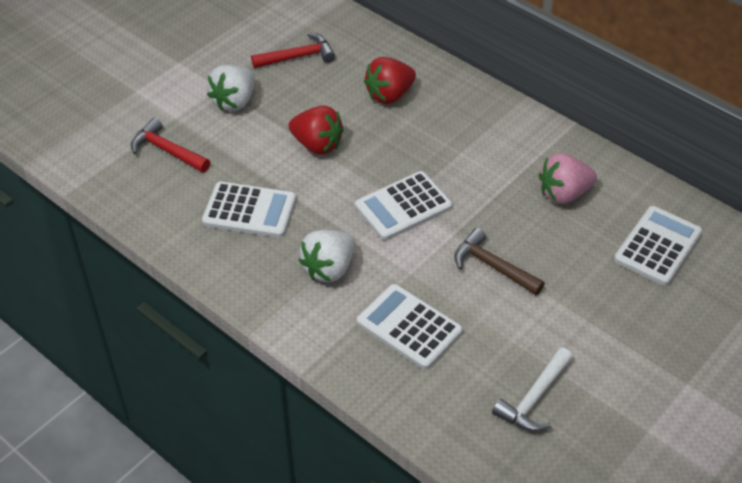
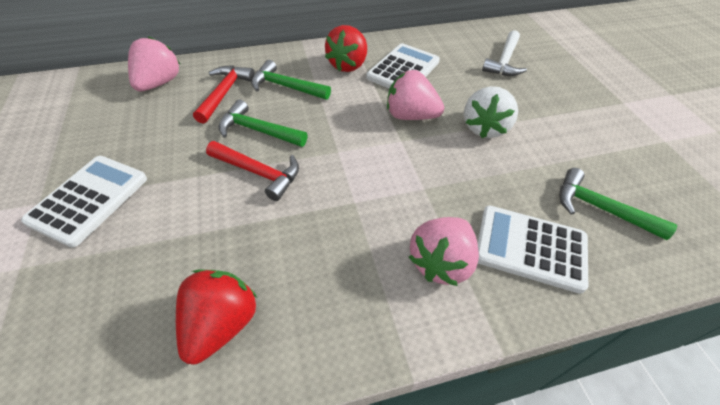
brown hammer: 1 -> 0
green hammer: 0 -> 3
pink strawberry: 1 -> 3
white calculator: 4 -> 3
white strawberry: 2 -> 1

